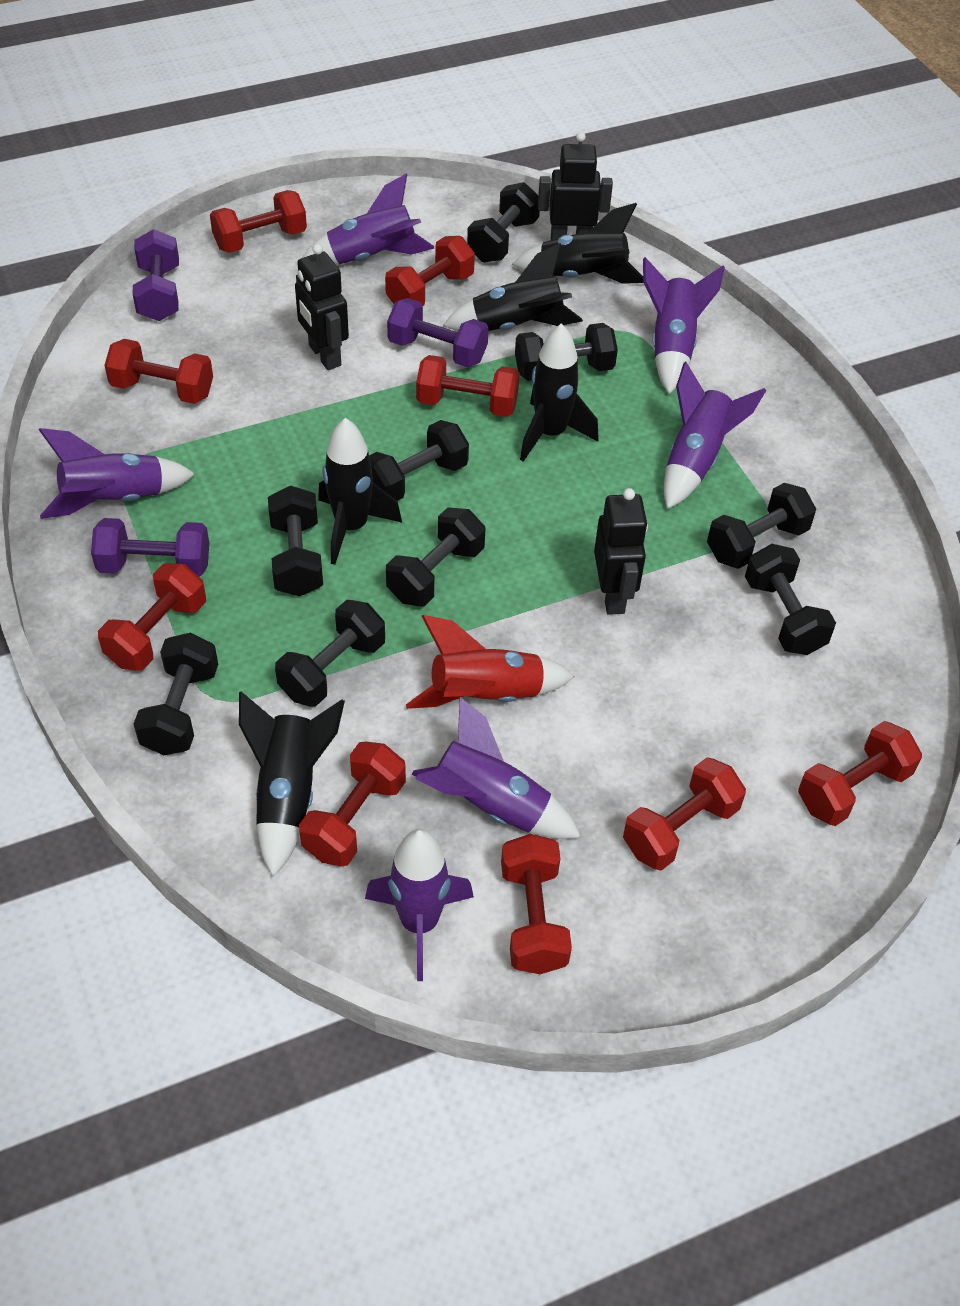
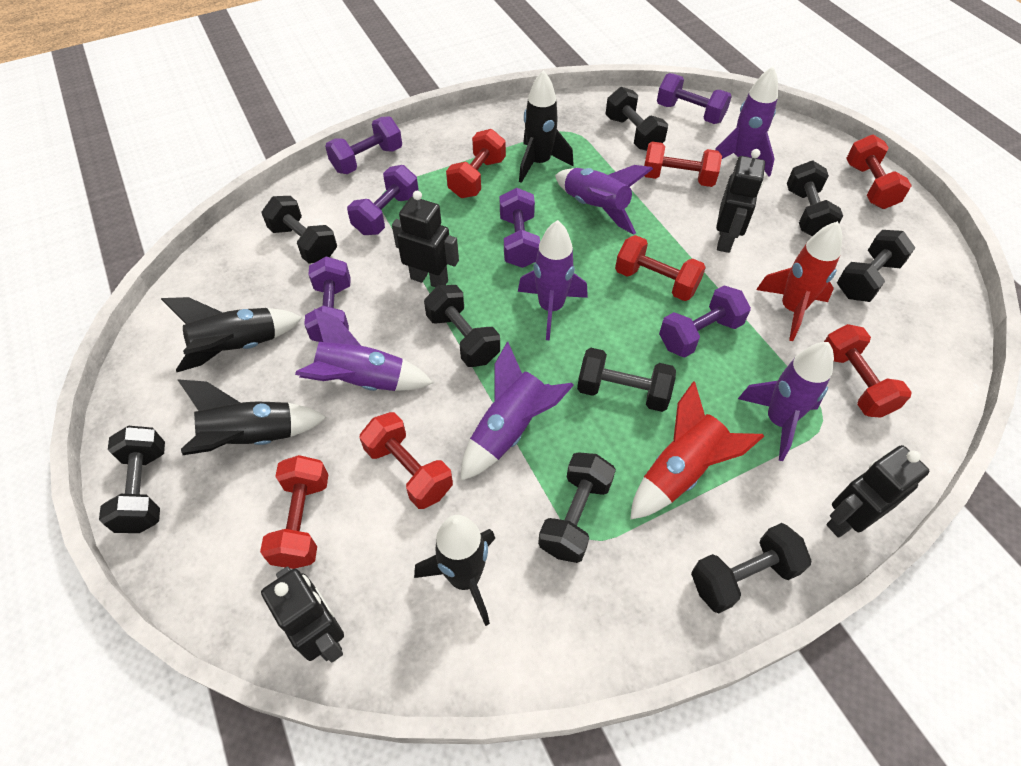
black robot: 3 -> 4
black rocket: 5 -> 4
purple dumbbell: 3 -> 6
red dumbbell: 9 -> 7
red rocket: 1 -> 2

